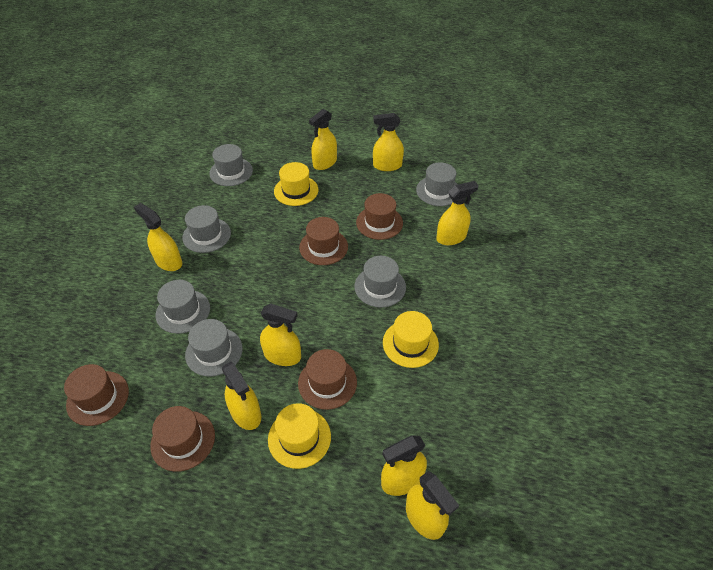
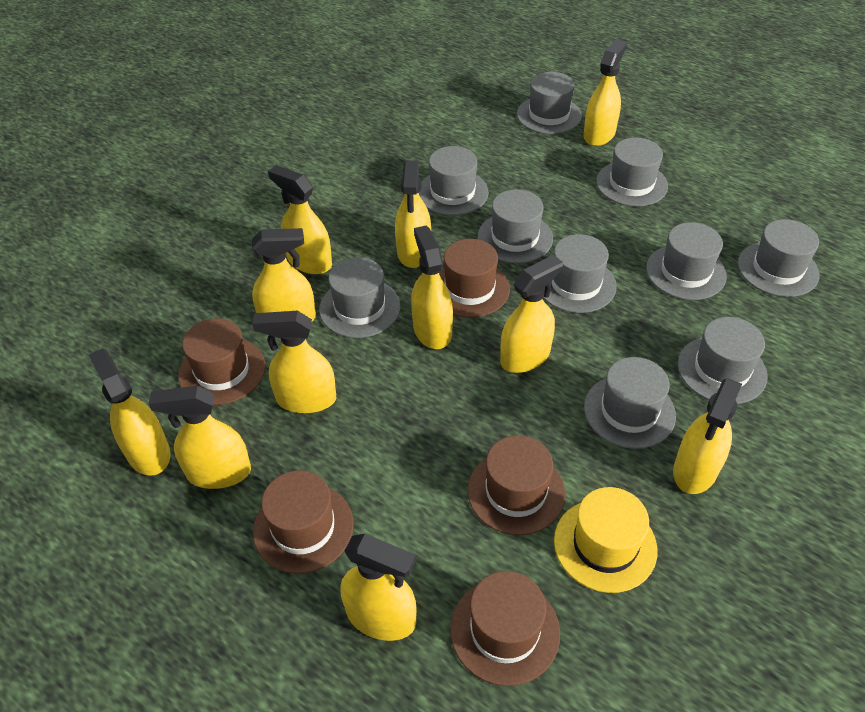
grey hat: 6 -> 10
yellow hat: 3 -> 1
yellow spray bottle: 8 -> 11

